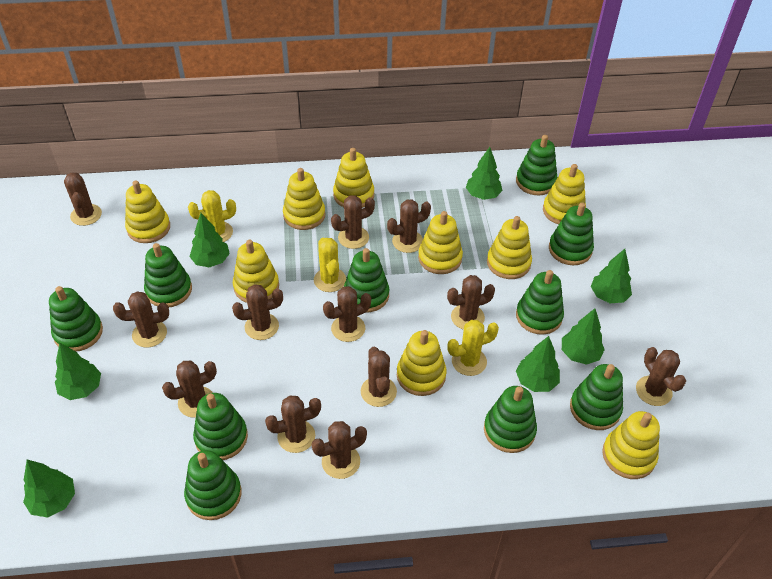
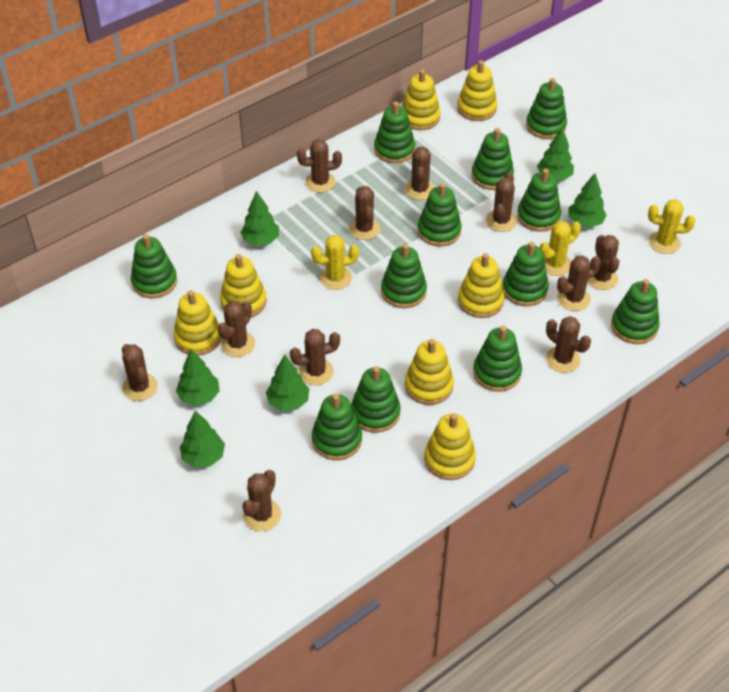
brown cactus: 12 -> 11
green stacking toy: 10 -> 12
green tree: 7 -> 6
yellow stacking toy: 9 -> 7

